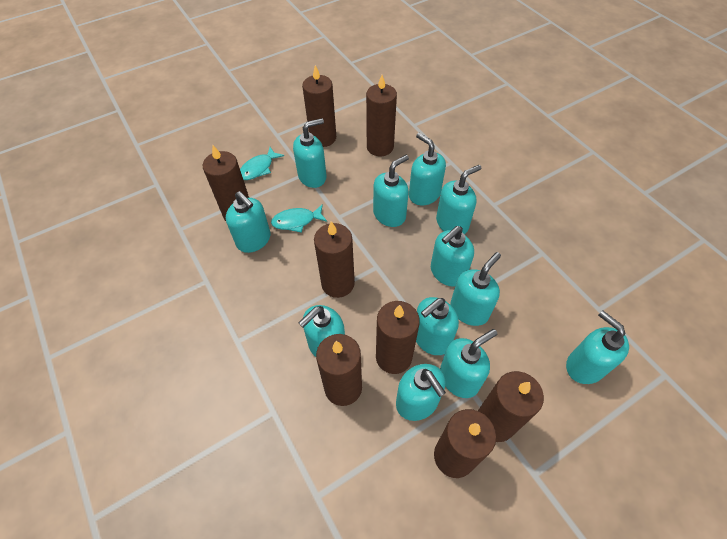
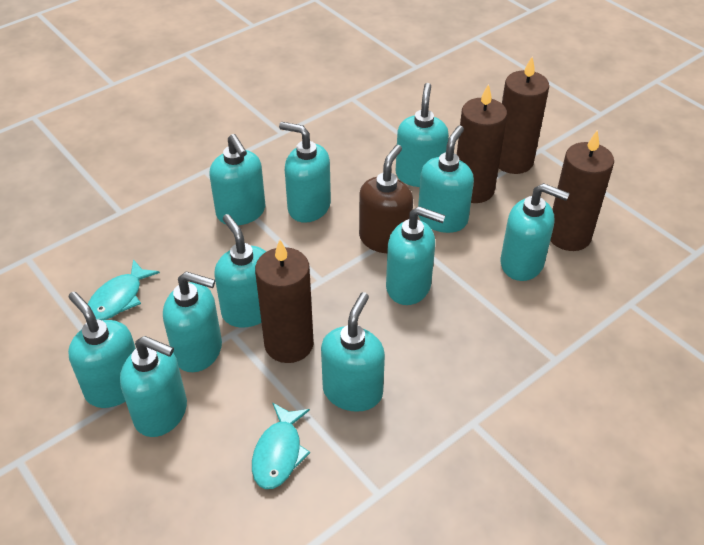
brown candle: 8 -> 4
brown soap dispenser: 0 -> 1
turquoise soap dispenser: 12 -> 11

